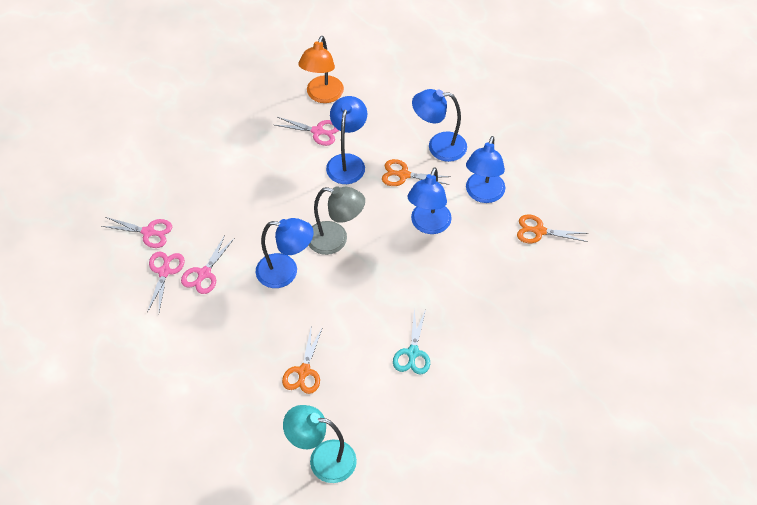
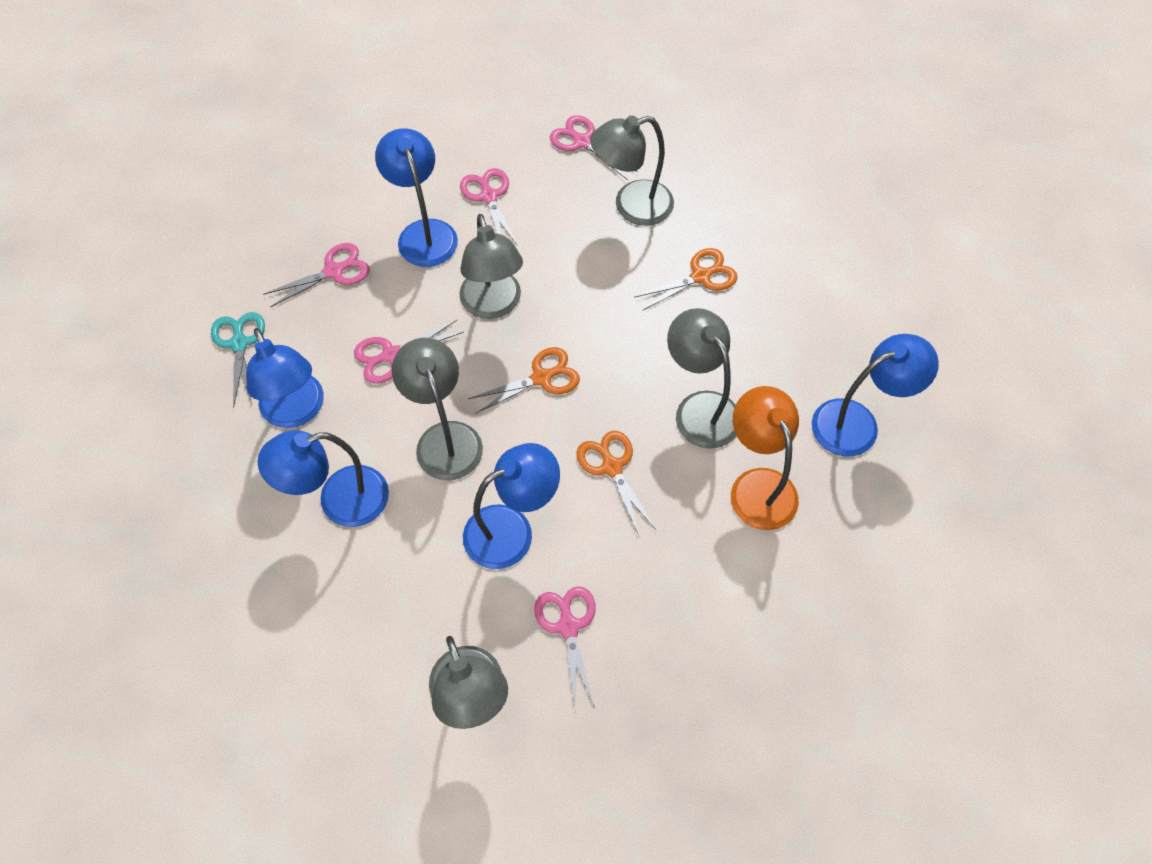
grey lamp: 1 -> 5
pink scissors: 4 -> 5
turquoise lamp: 1 -> 0

